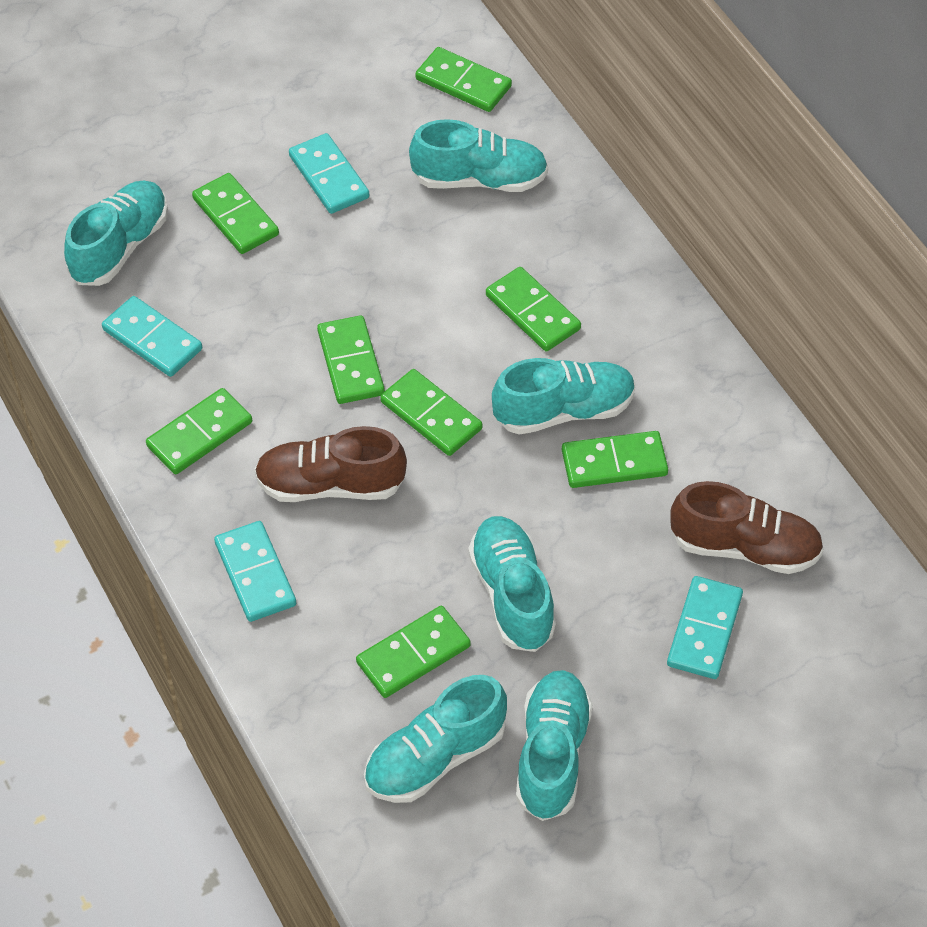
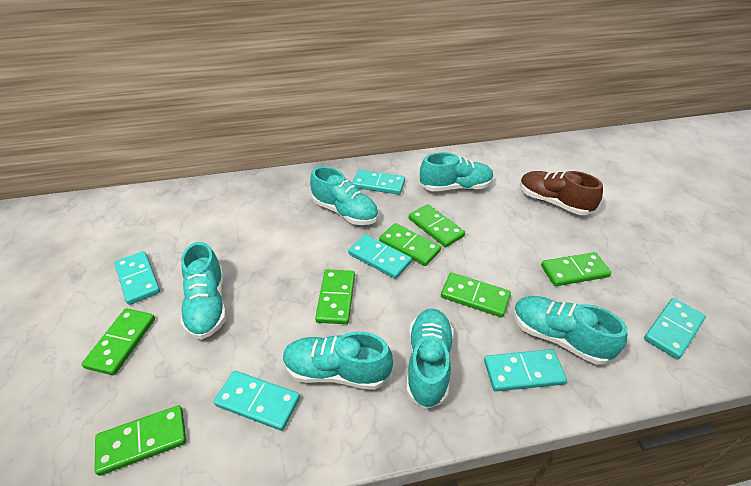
brown shoe: 2 -> 1
green domino: 8 -> 7
turquoise domino: 4 -> 6

